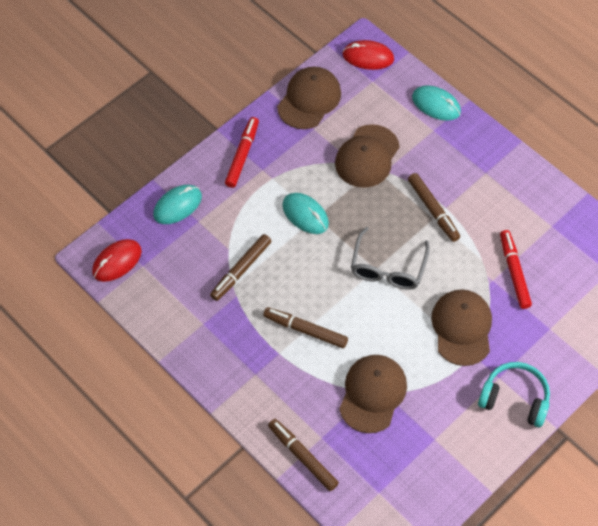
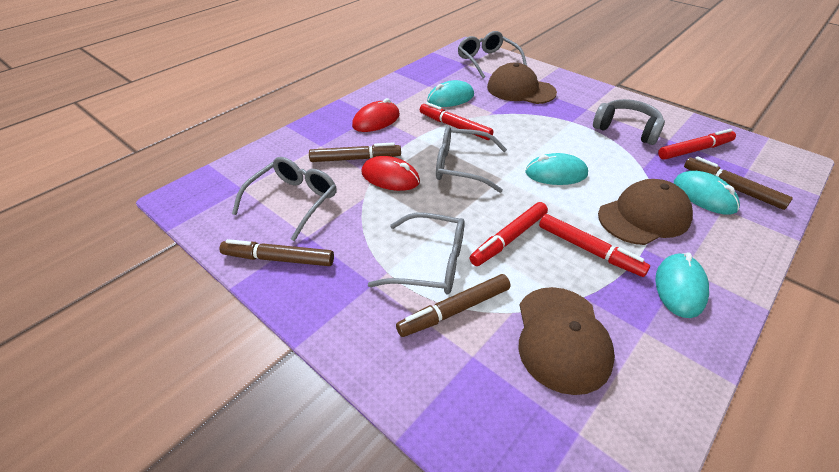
brown cap: 4 -> 3
grey glasses: 1 -> 4
grey headphones: 0 -> 1
red marker: 2 -> 4
turquoise headphones: 1 -> 0
turquoise mouse: 3 -> 4

